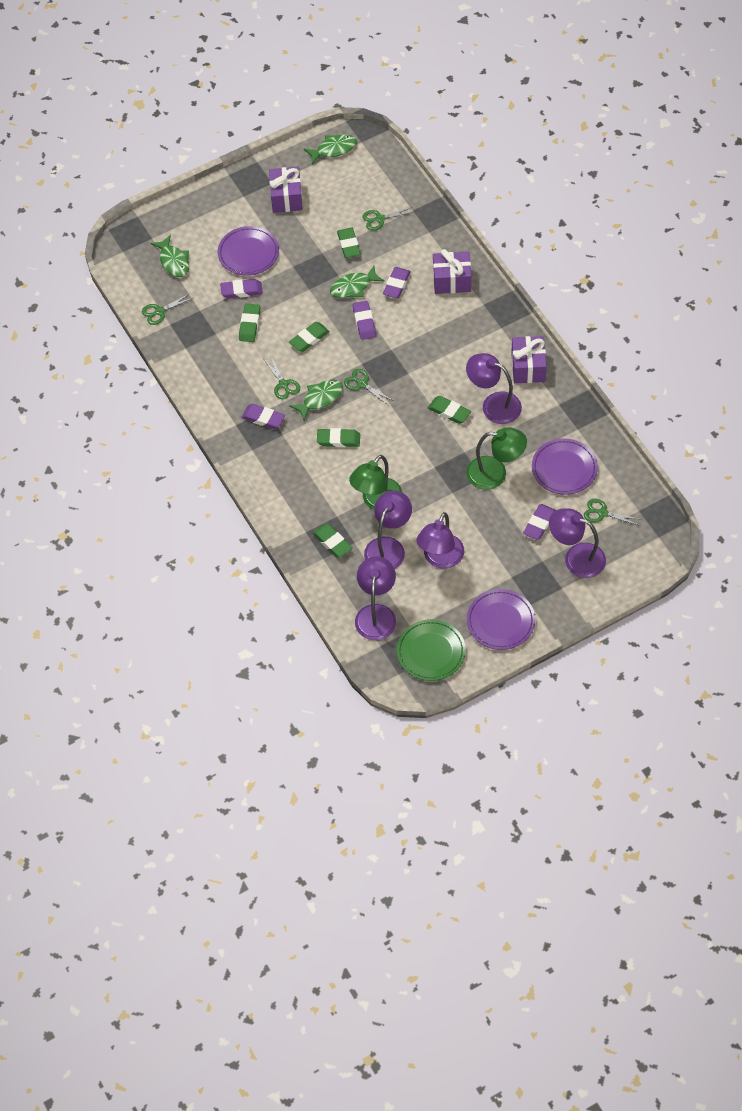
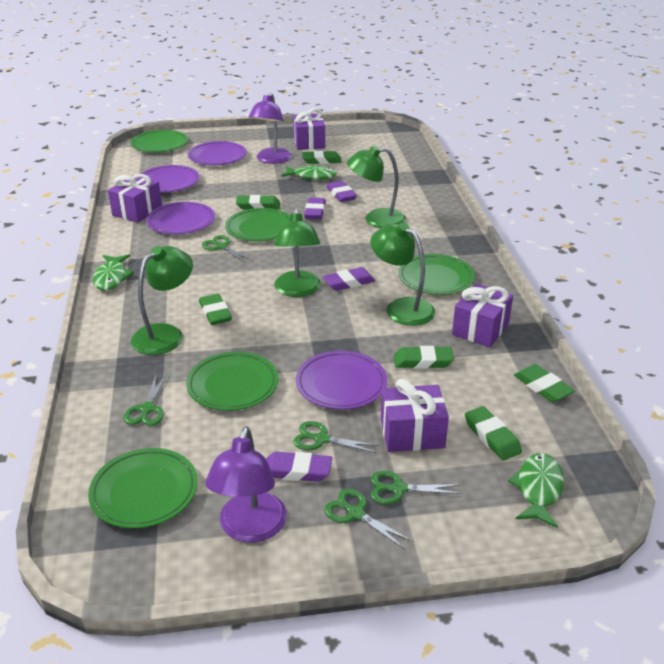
green fish: 4 -> 3
green lamp: 2 -> 4
green plate: 1 -> 5
purple eraser: 5 -> 4
purple gift: 3 -> 4
purple lamp: 5 -> 2
purple plate: 3 -> 4

